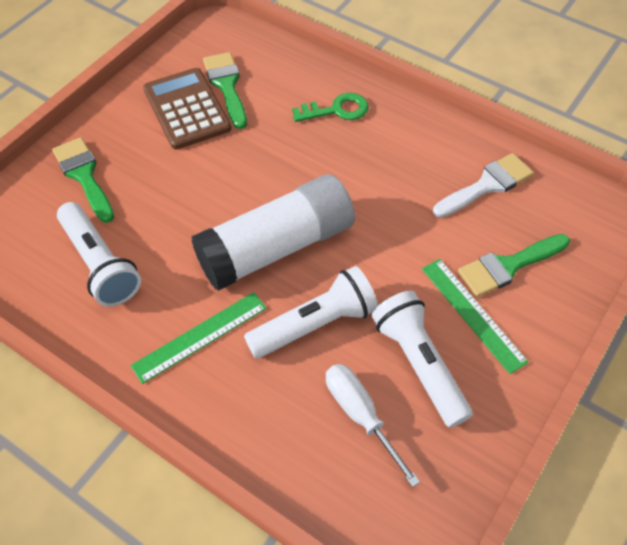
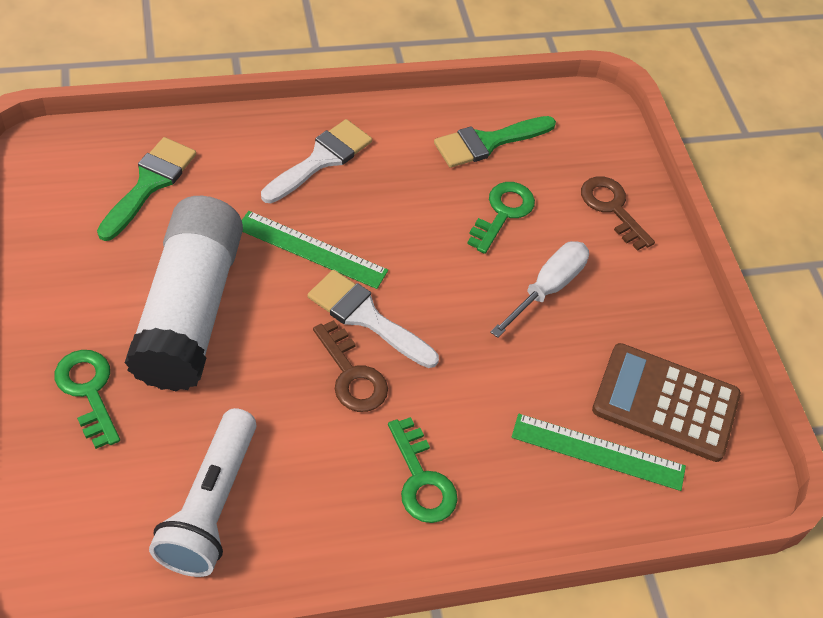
brown key: 0 -> 2
green brush: 3 -> 2
green key: 1 -> 3
white brush: 1 -> 2
white flashlight: 3 -> 1

